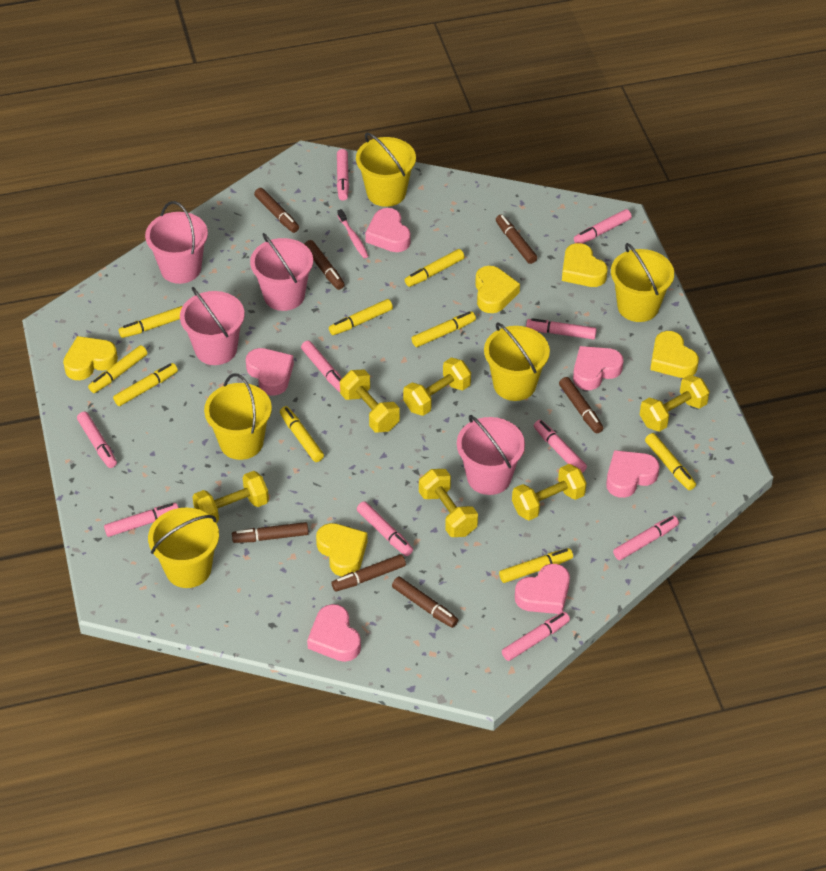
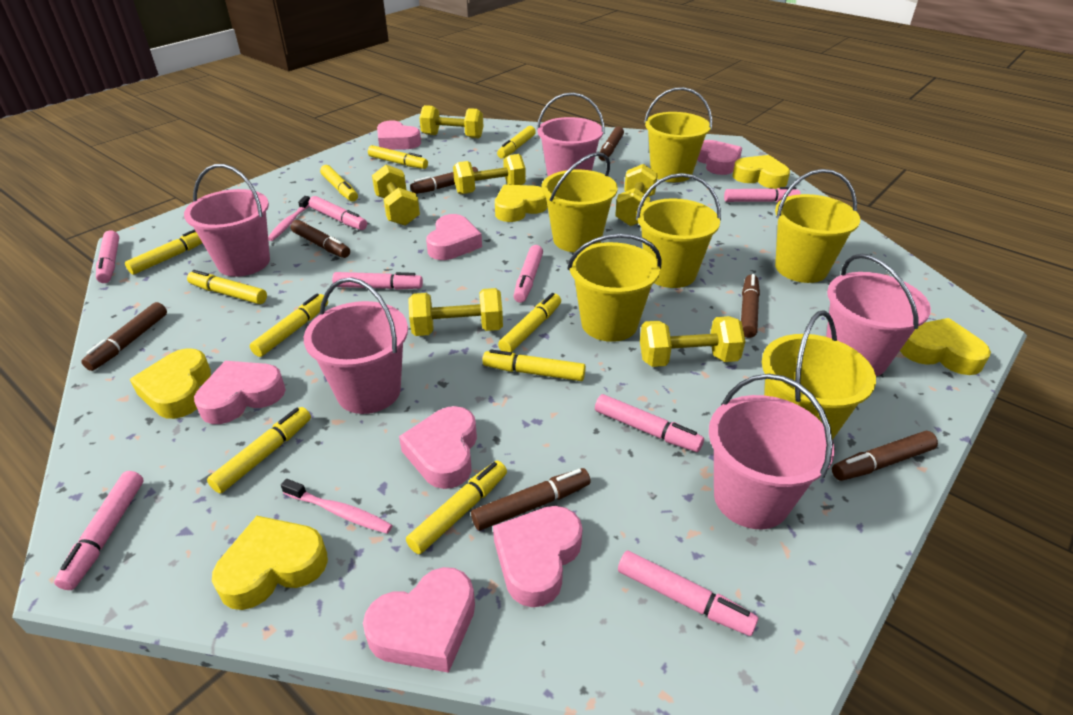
pink bucket: 4 -> 5
pink heart: 6 -> 7
pink marker: 10 -> 8
pink toothbrush: 1 -> 2
yellow bucket: 5 -> 6
yellow marker: 9 -> 10

